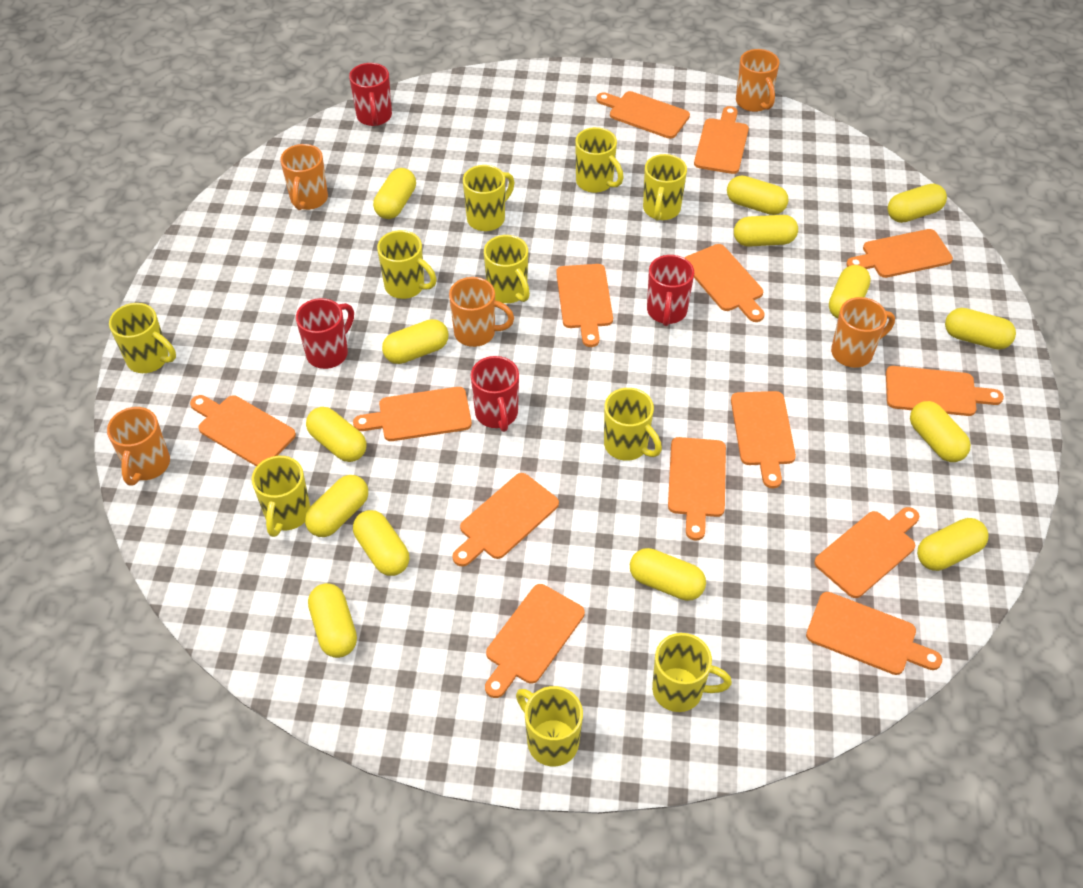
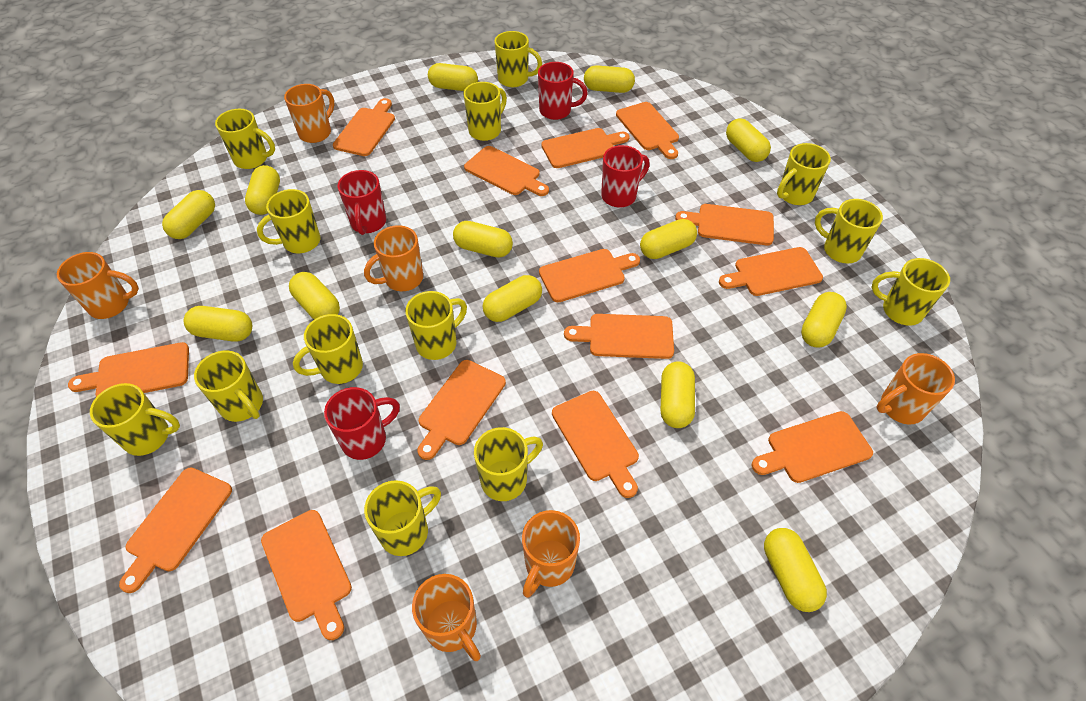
orange mug: 5 -> 6
yellow capsule: 14 -> 13
yellow mug: 10 -> 13

